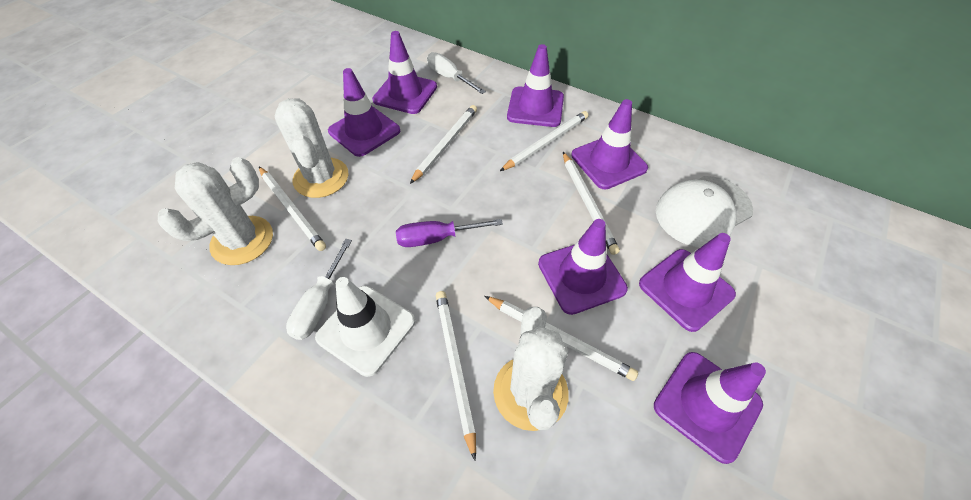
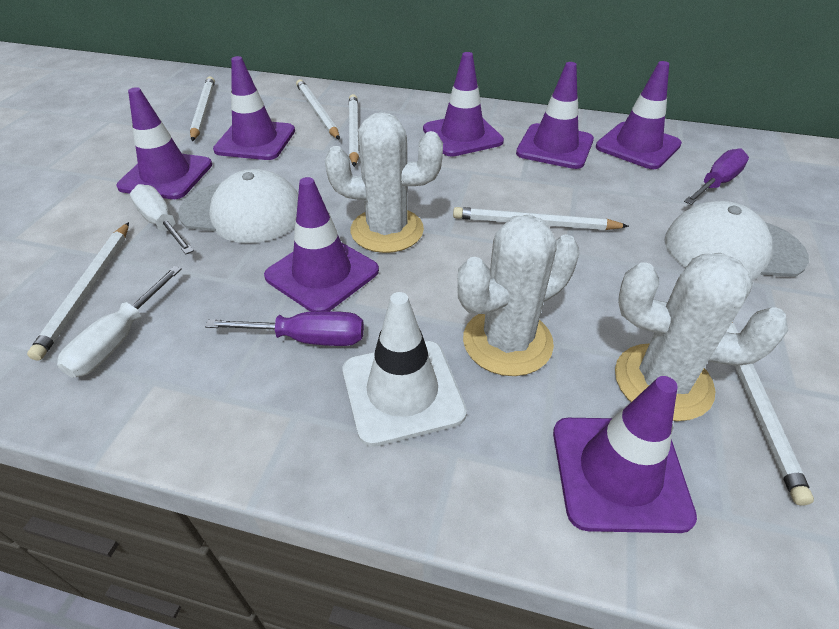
purple screwdriver: 1 -> 2
white cap: 1 -> 2

